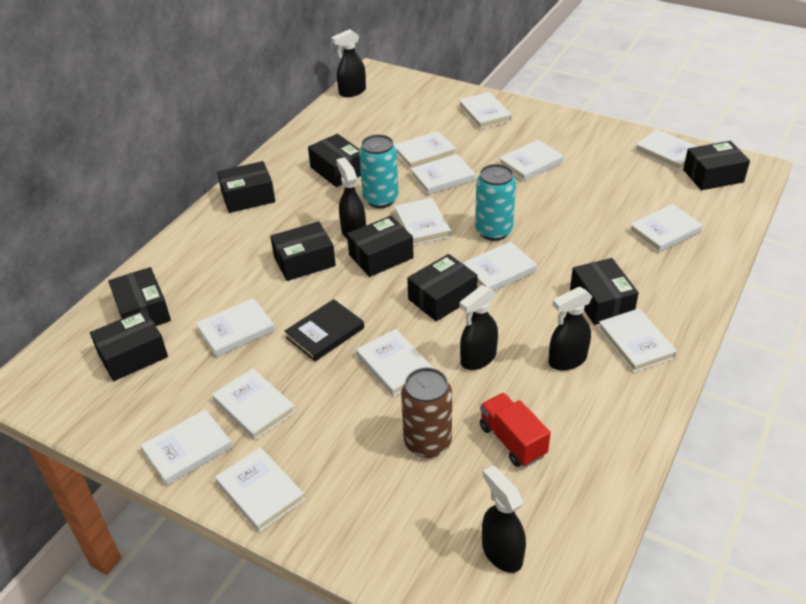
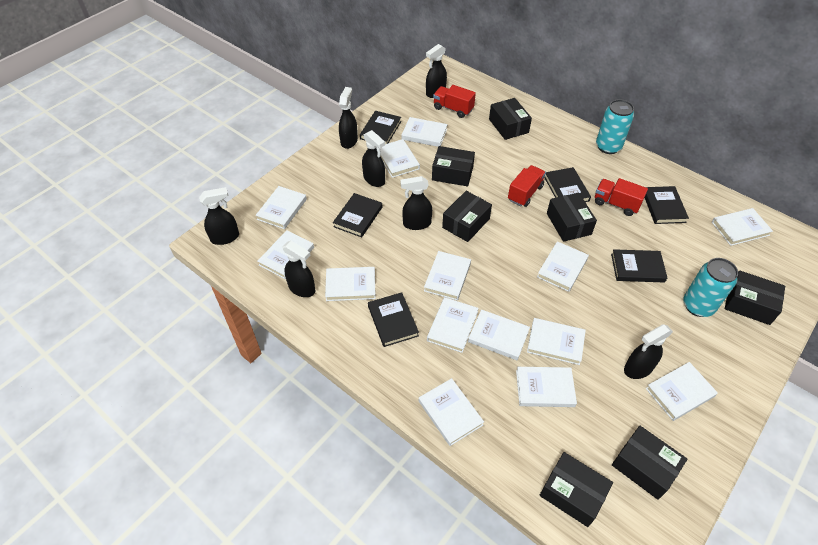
black book: 1 -> 6
black box: 9 -> 7
black spray bottle: 5 -> 7
brown can: 1 -> 0
red truck: 1 -> 3

